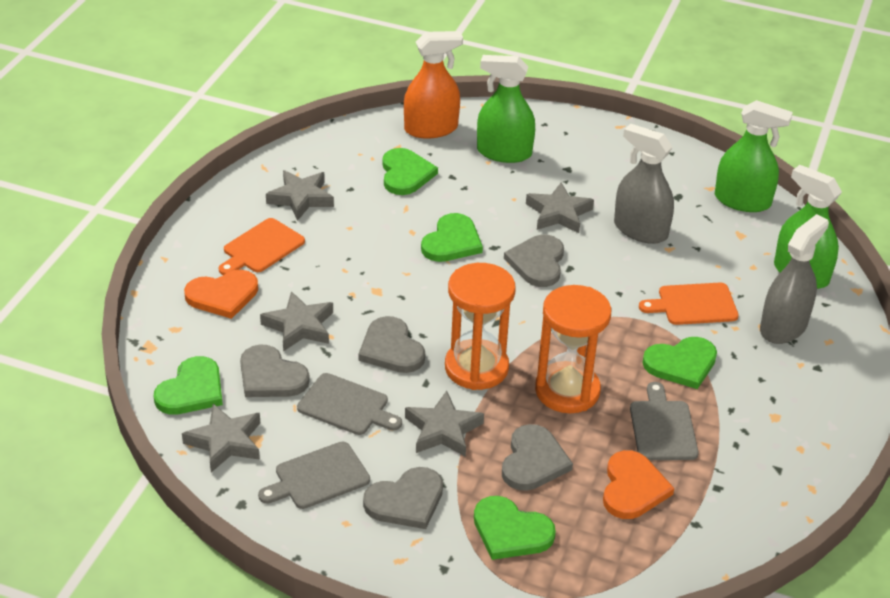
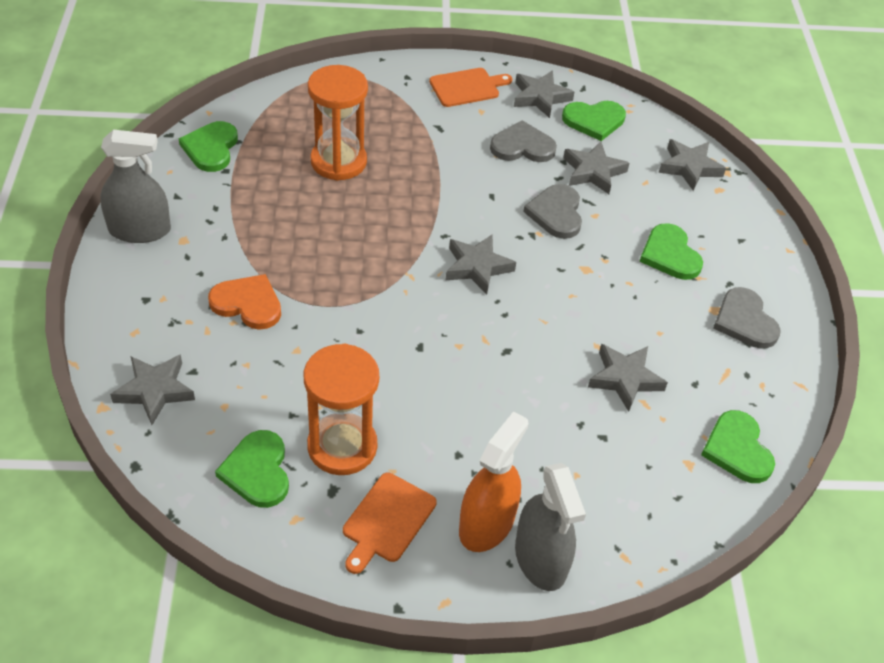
green spray bottle: 3 -> 0
grey cutting board: 3 -> 0
grey heart: 5 -> 3
grey star: 5 -> 6
orange heart: 2 -> 1

